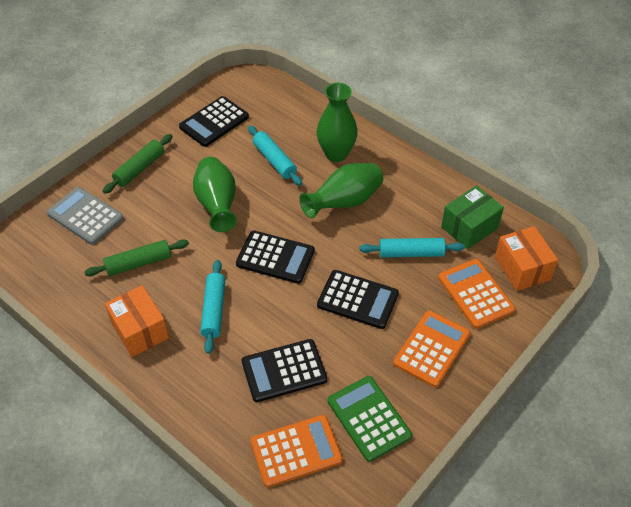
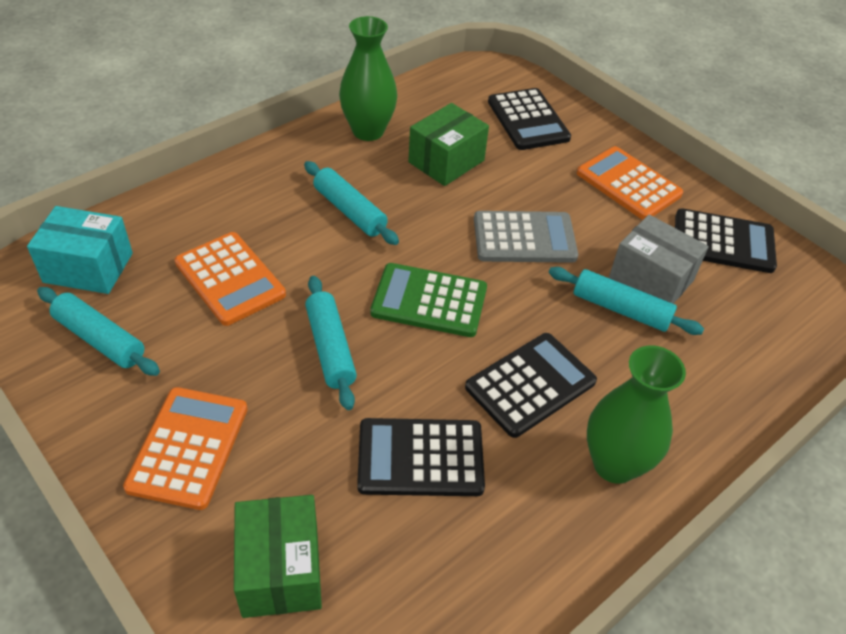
green box: 1 -> 2
green rolling pin: 2 -> 0
green vase: 3 -> 2
grey box: 0 -> 1
orange box: 2 -> 0
turquoise box: 0 -> 1
turquoise rolling pin: 3 -> 4

